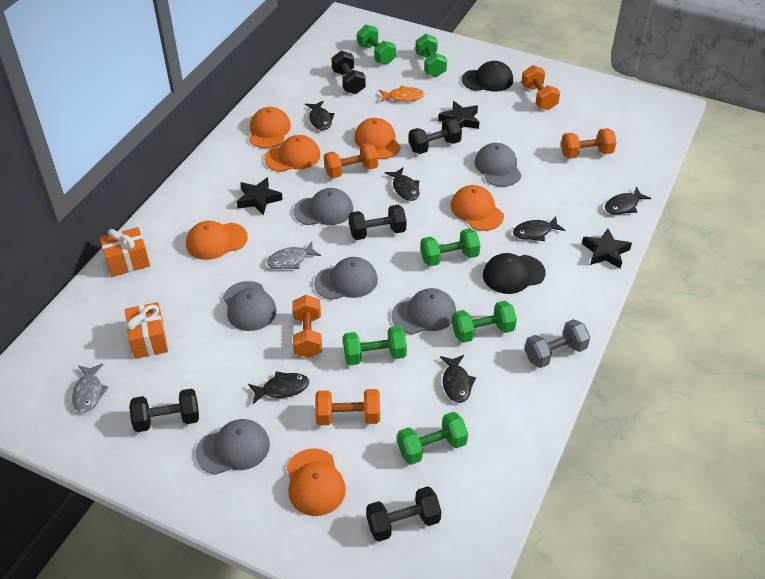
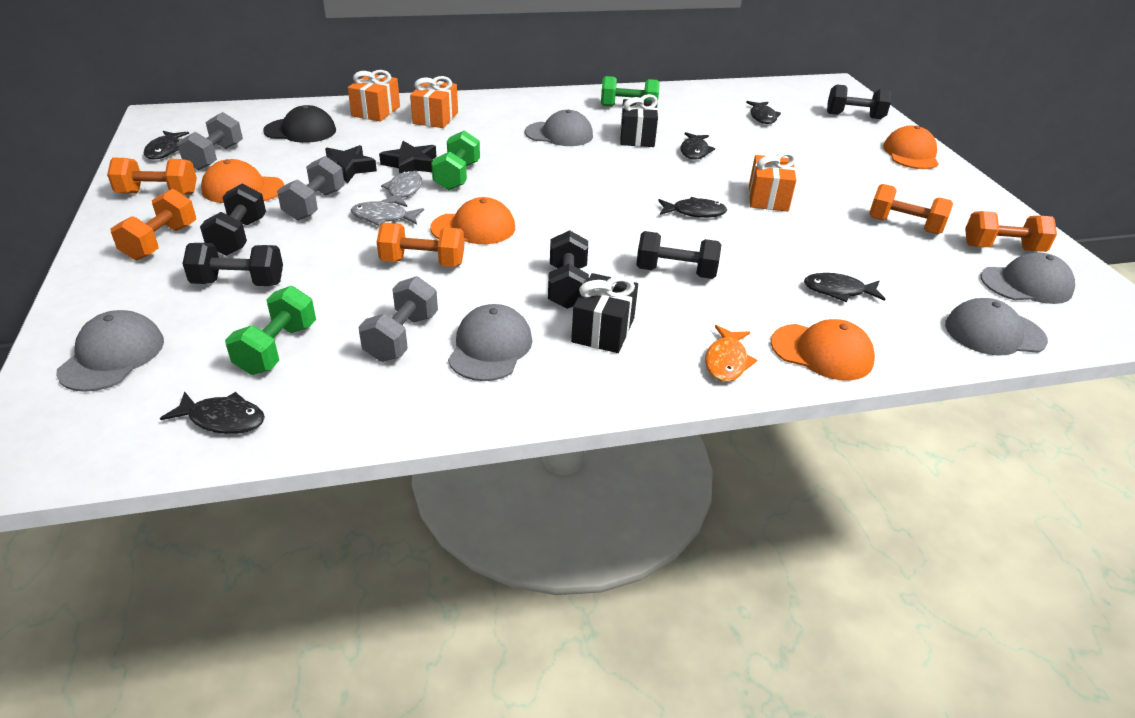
black cap: 2 -> 1
black gift: 0 -> 2
black star: 3 -> 2
green dumbbell: 6 -> 3
grey cap: 6 -> 5
grey dumbbell: 1 -> 3
orange cap: 6 -> 4
orange gift: 2 -> 3

